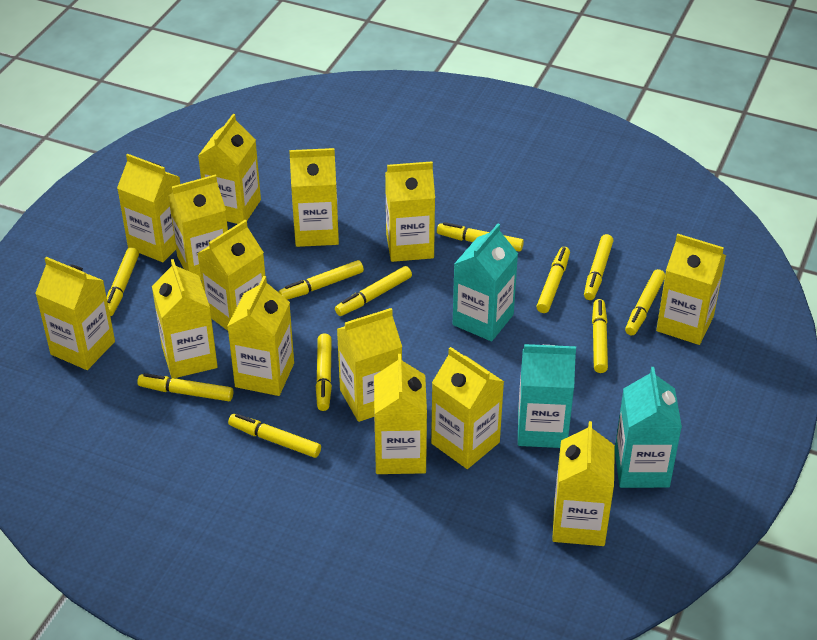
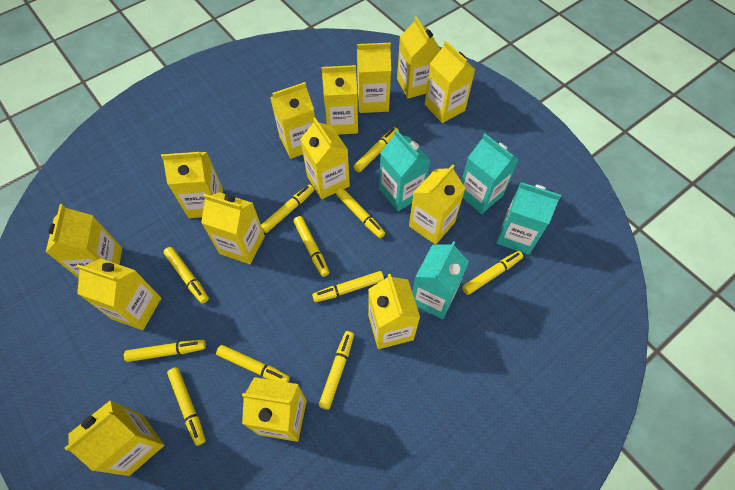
turquoise carton: 3 -> 4

